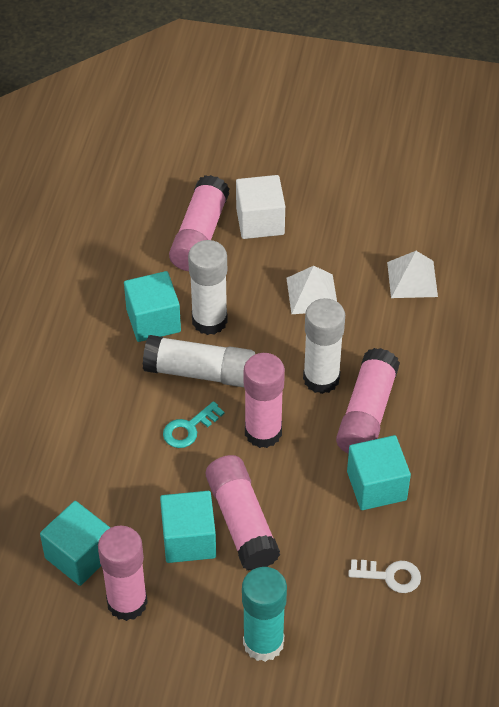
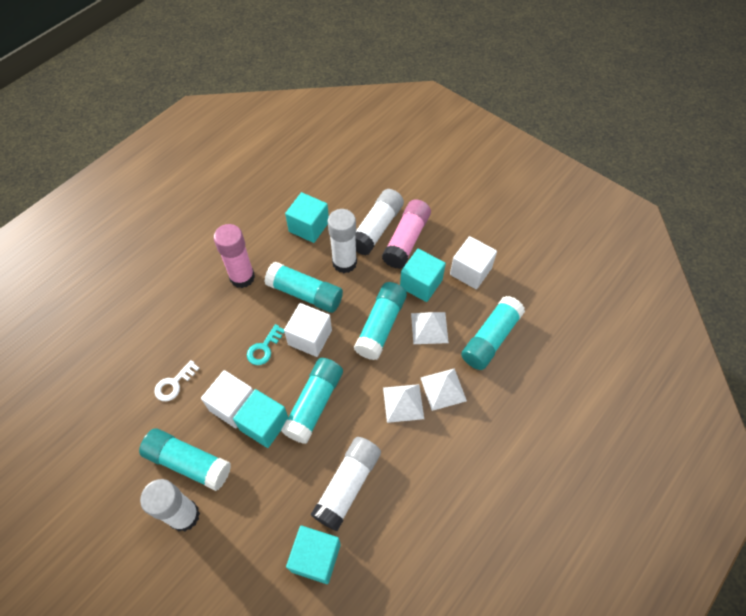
pink glue stick: 5 -> 2
turquoise glue stick: 1 -> 5
white cube: 1 -> 3
white glue stick: 3 -> 4
white pyramid: 2 -> 3

